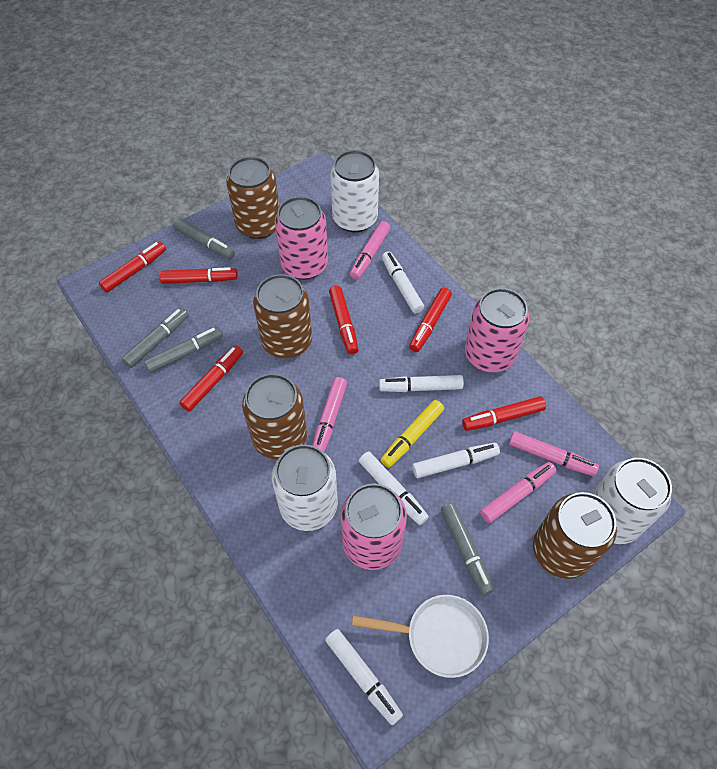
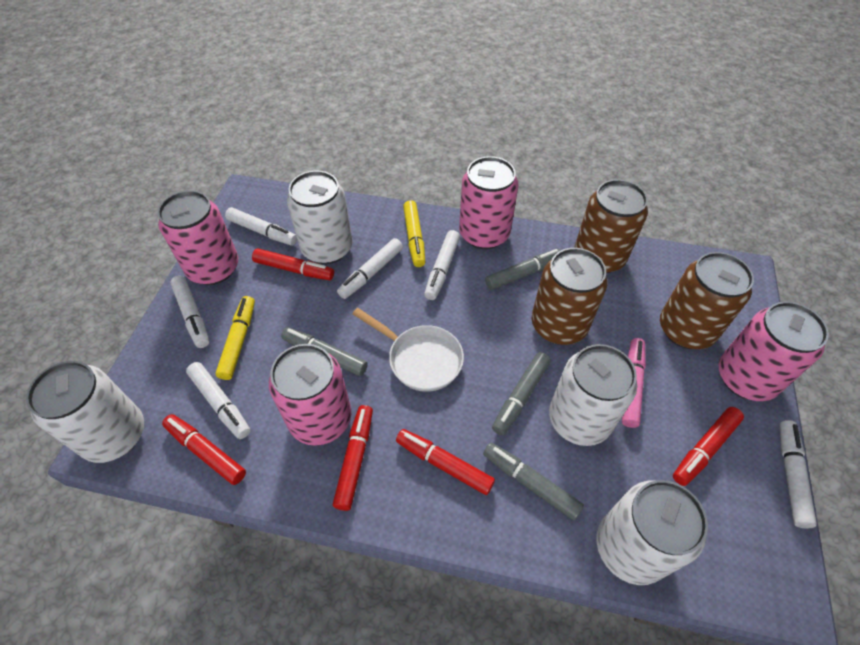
brown can: 4 -> 3
pink can: 3 -> 4
pink marker: 4 -> 1
red marker: 6 -> 5
white can: 3 -> 4
white marker: 5 -> 6
yellow marker: 1 -> 2

